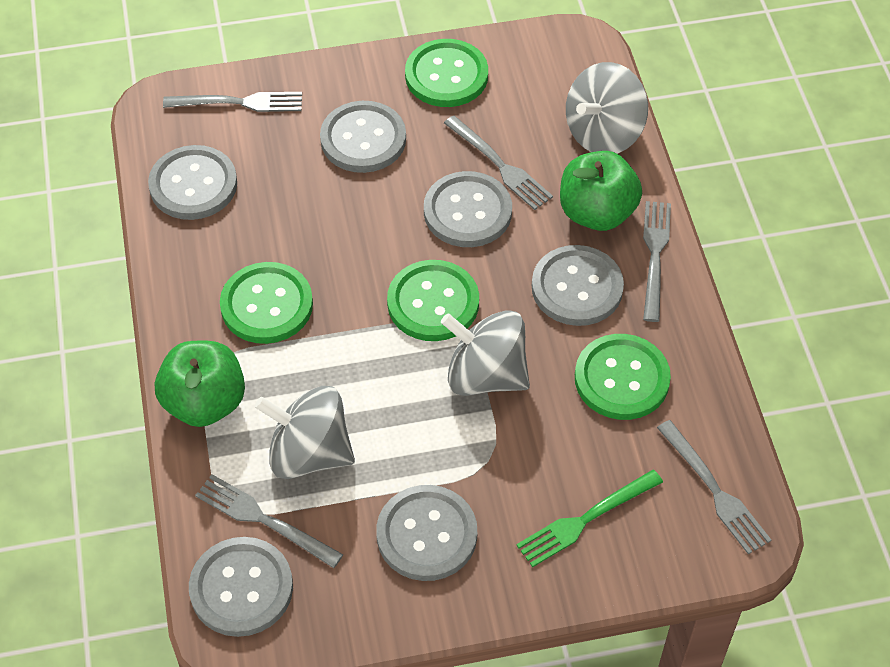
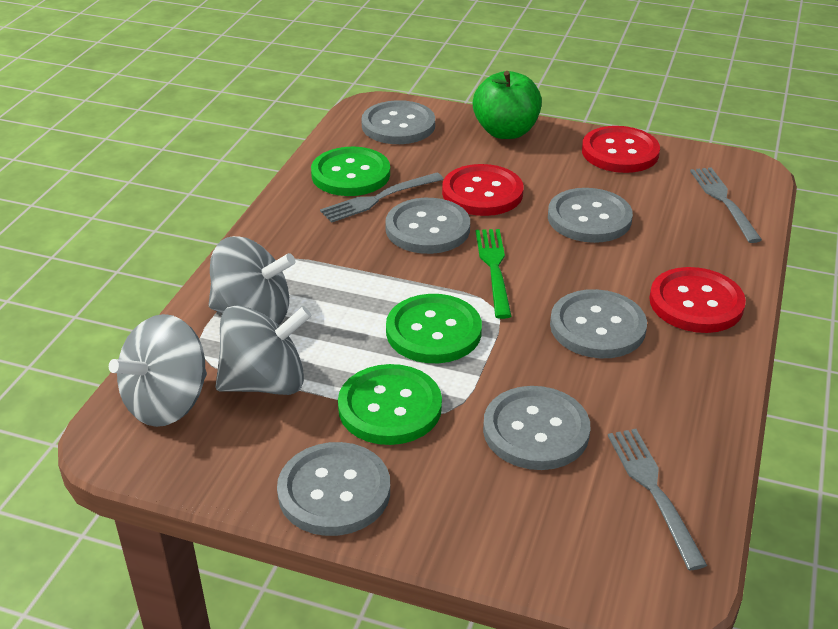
green apple: 2 -> 1
green button: 4 -> 3
grey fork: 5 -> 3
red button: 0 -> 3

